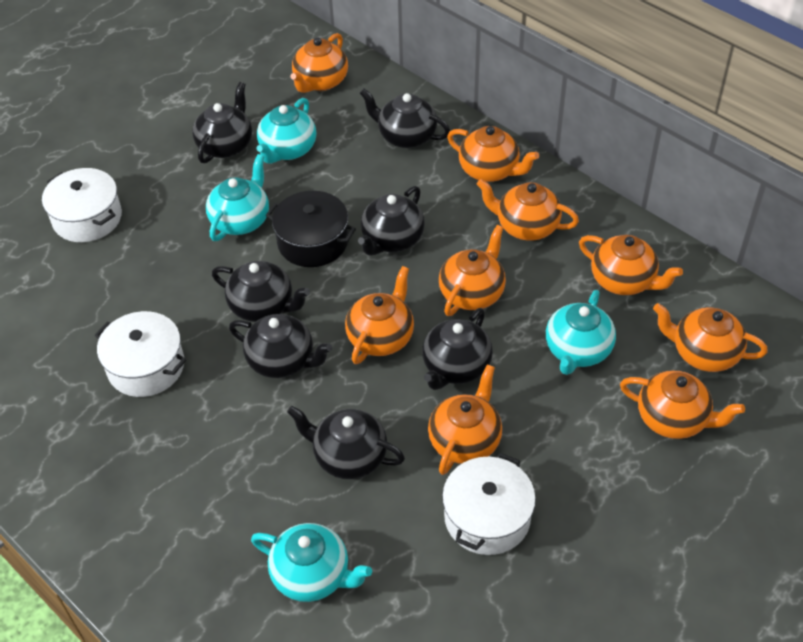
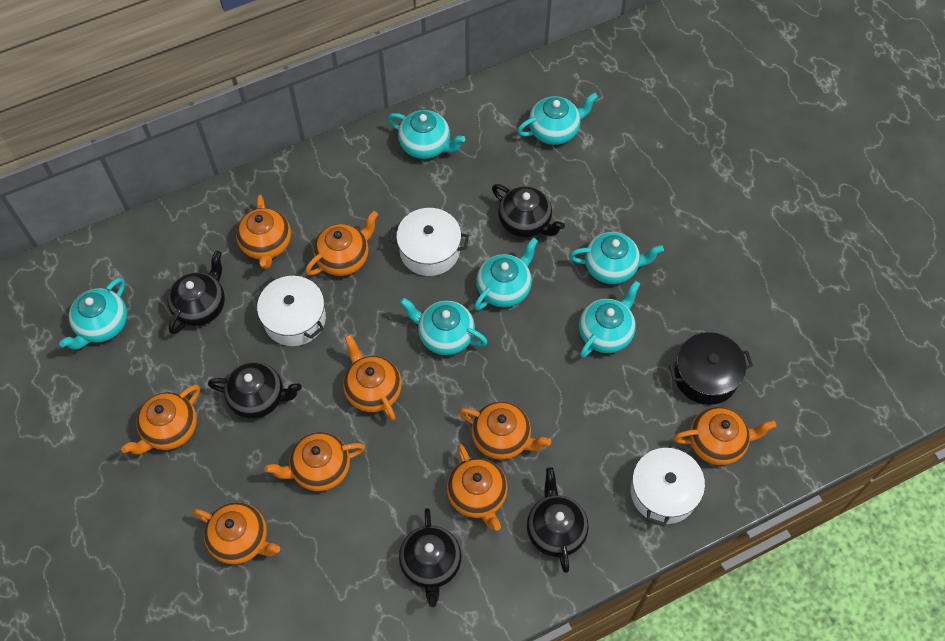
black teapot: 7 -> 5
turquoise teapot: 4 -> 7

